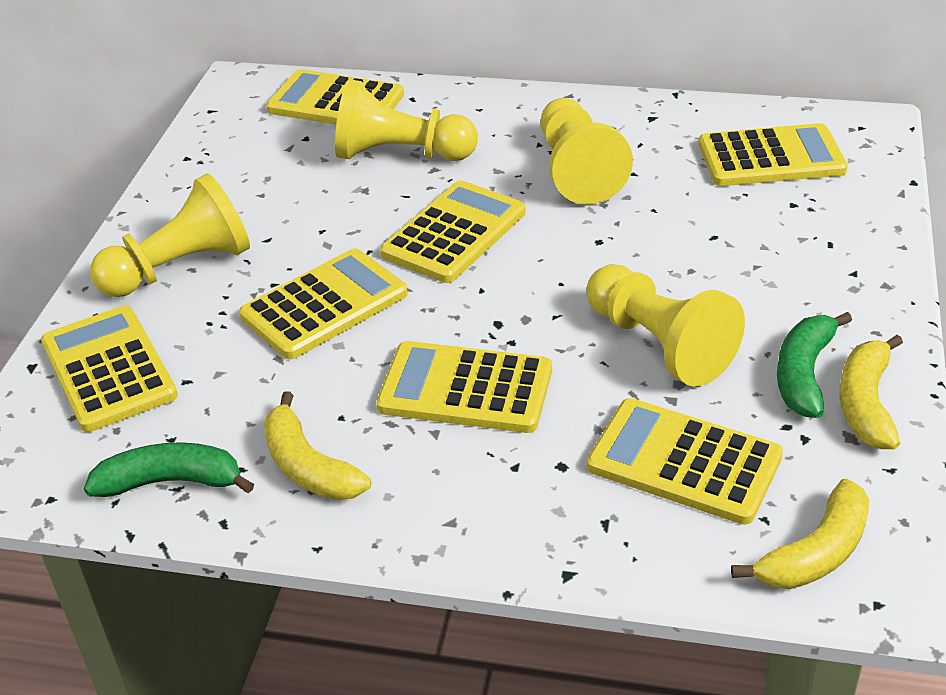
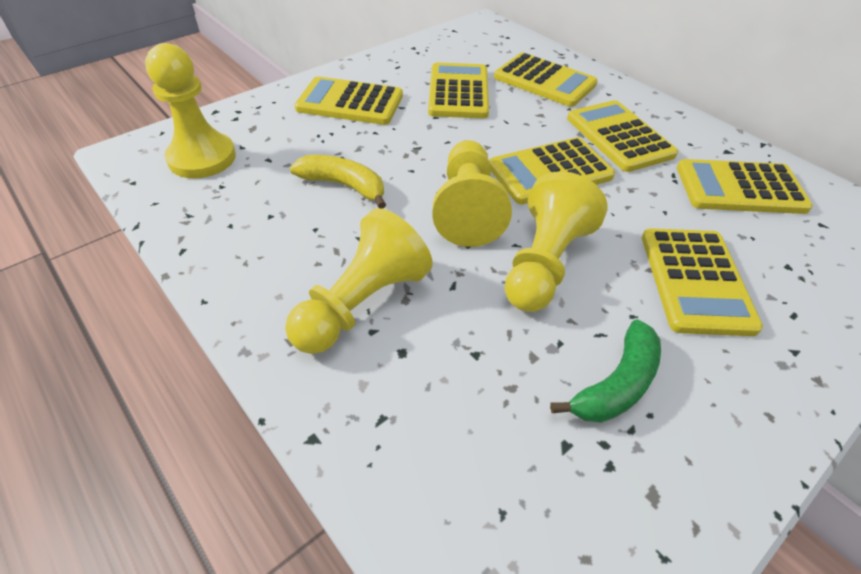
green banana: 2 -> 1
yellow banana: 3 -> 1

